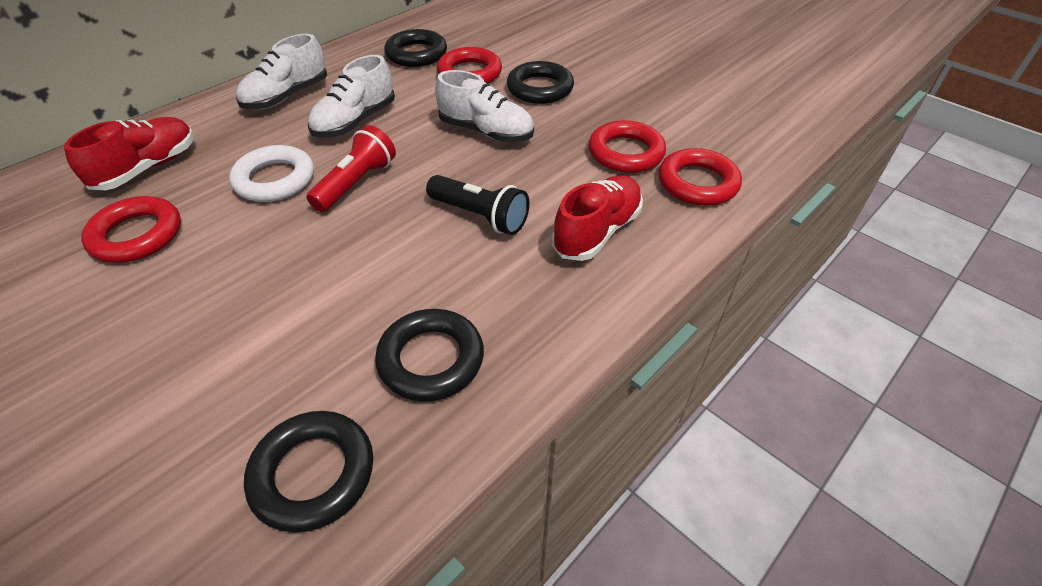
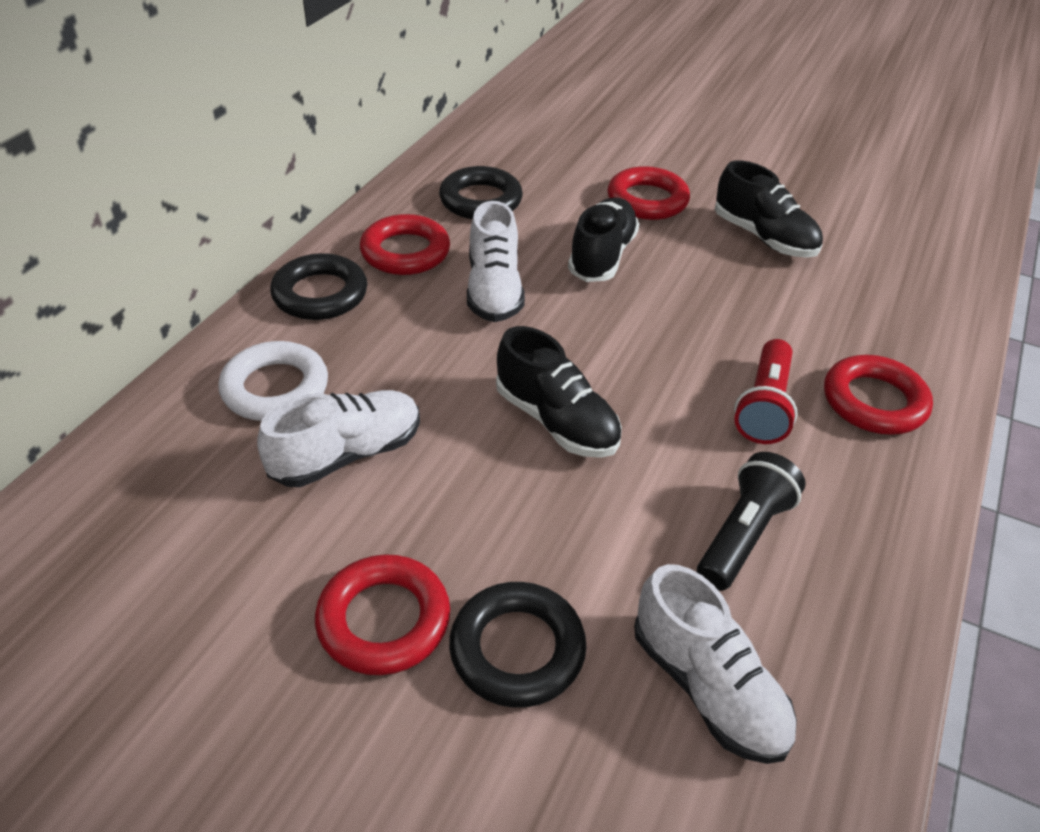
black ring: 4 -> 3
black shoe: 0 -> 3
red shoe: 2 -> 0

